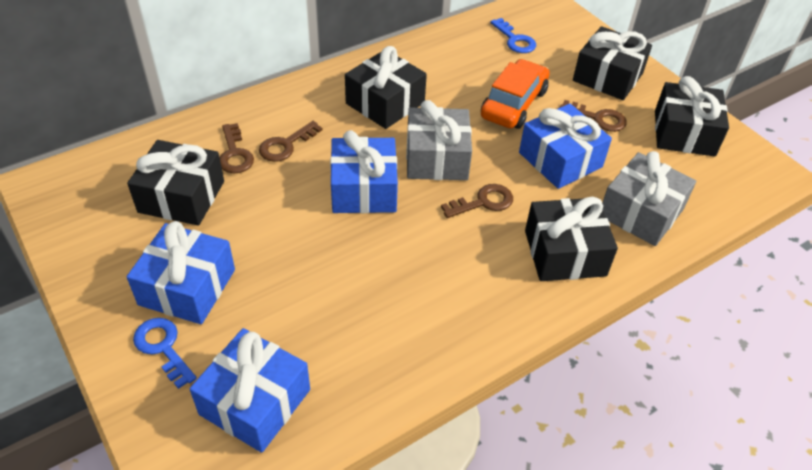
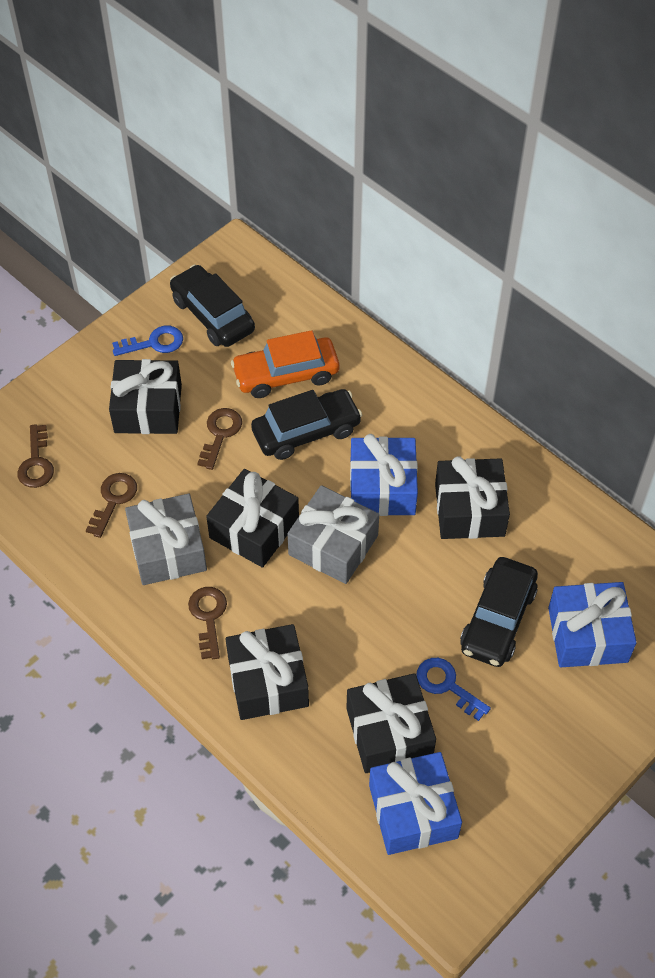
black car: 0 -> 3
blue gift: 4 -> 3

